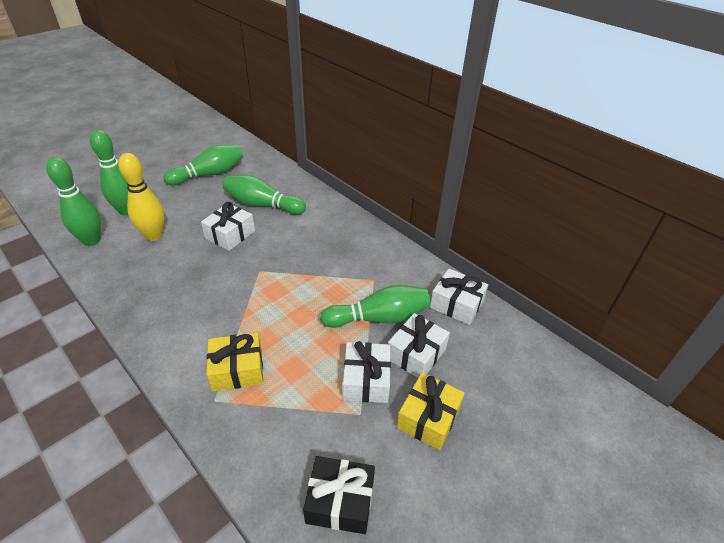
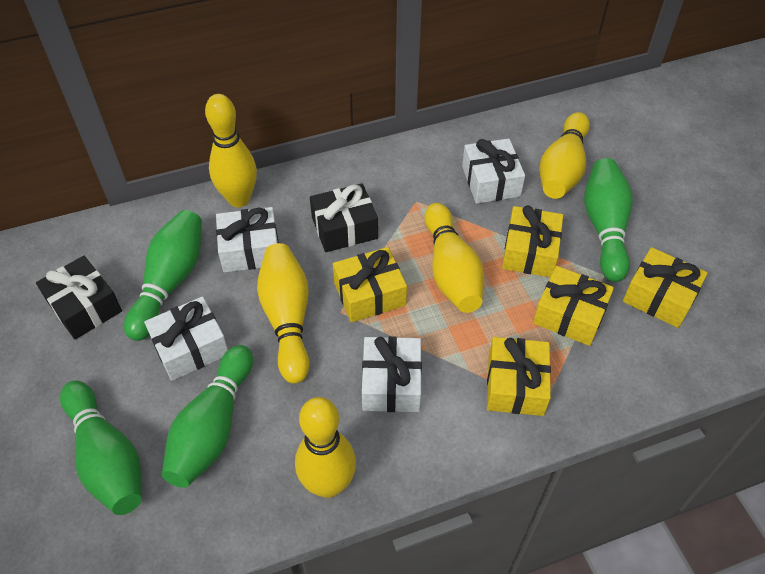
black gift: 1 -> 2
green bowling pin: 5 -> 4
yellow bowling pin: 1 -> 5
yellow gift: 2 -> 5

